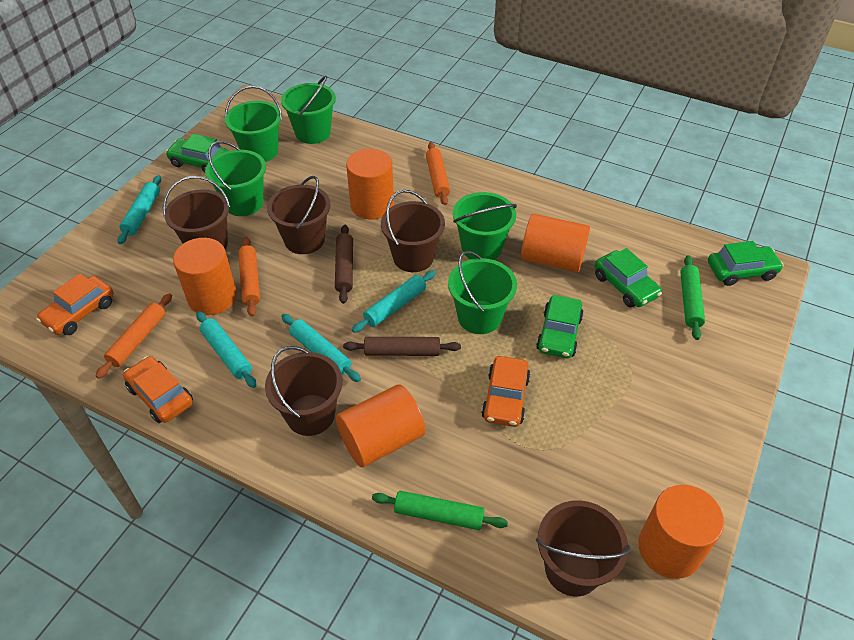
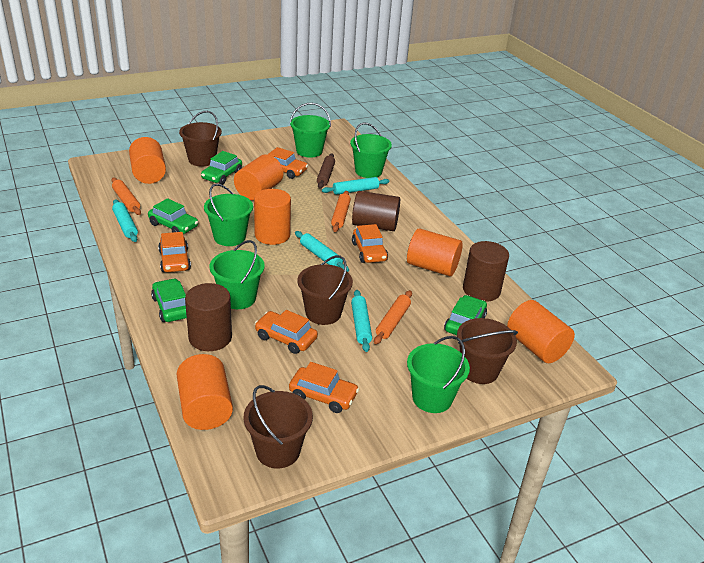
brown bucket: 5 -> 4
brown cylinder: 0 -> 3
brown rolling pin: 2 -> 1
green rolling pin: 2 -> 0
orange car: 3 -> 5
orange cylinder: 5 -> 6

